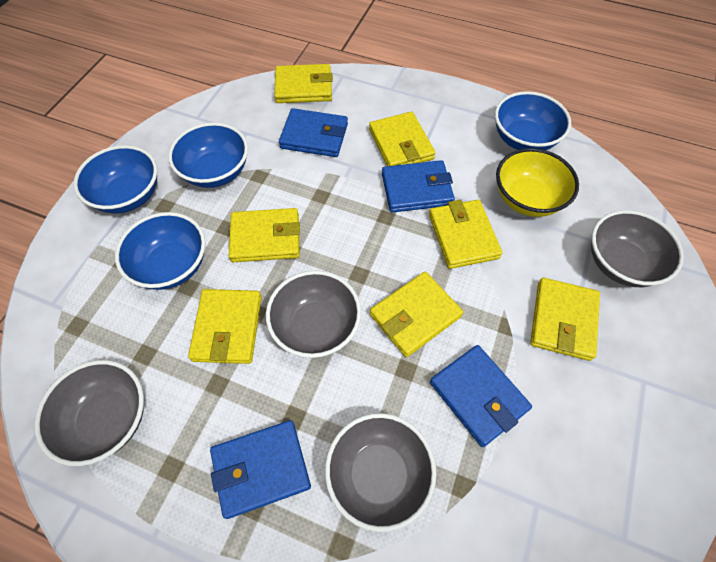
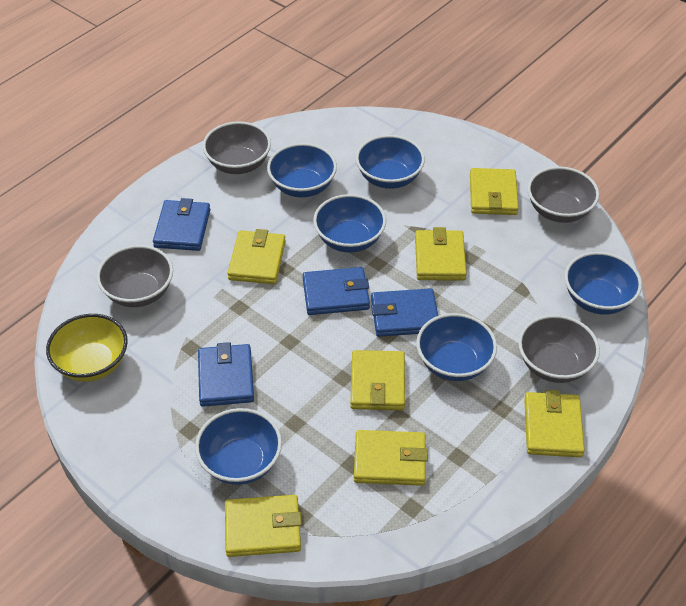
blue bowl: 4 -> 6

